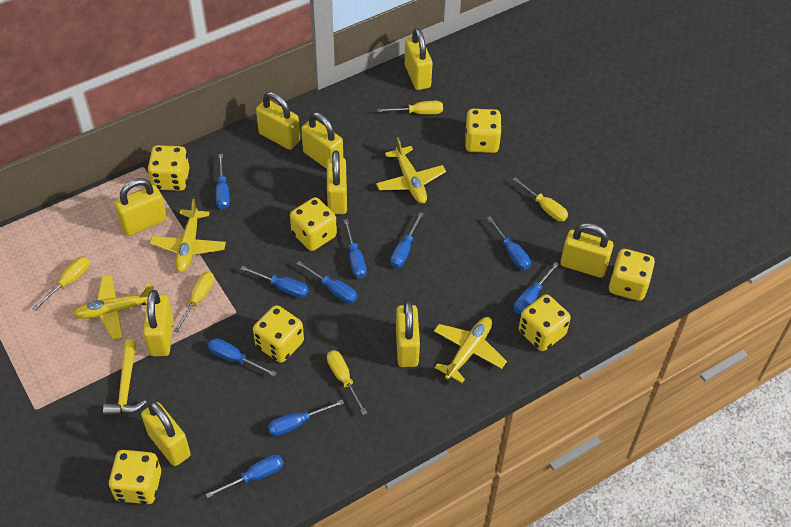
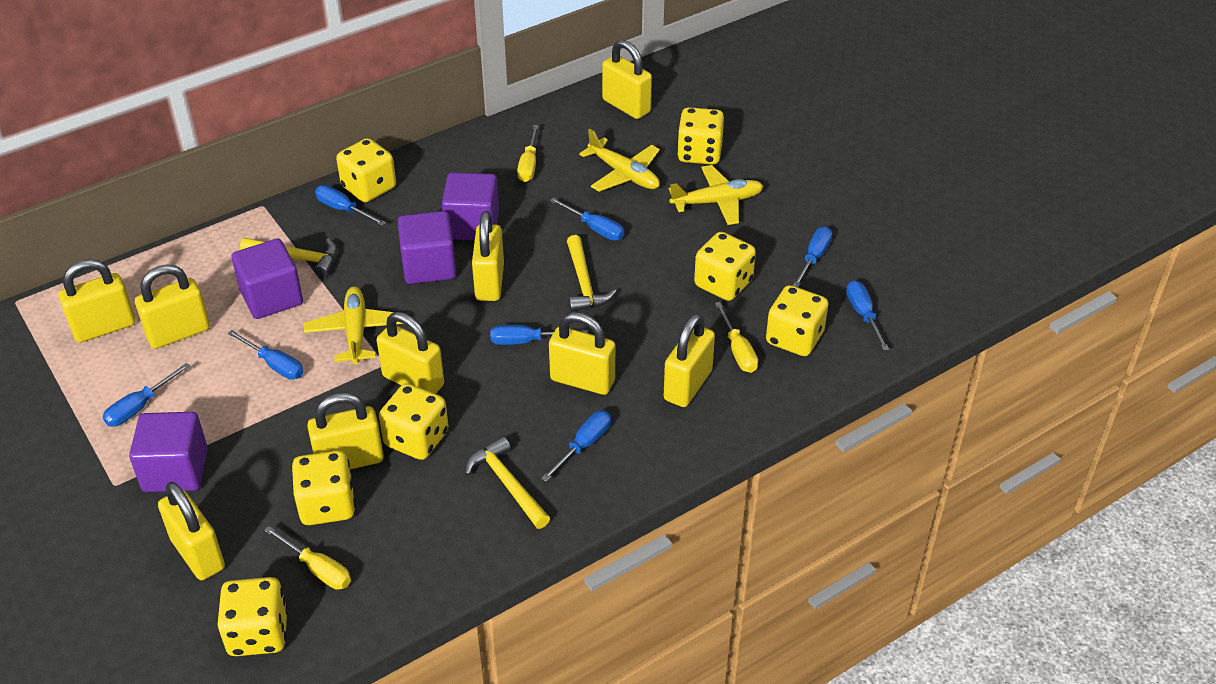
blue screwdriver: 10 -> 8
purple cube: 0 -> 4
yellow hammer: 1 -> 3
yellow plane: 4 -> 3
yellow screwdriver: 5 -> 3

